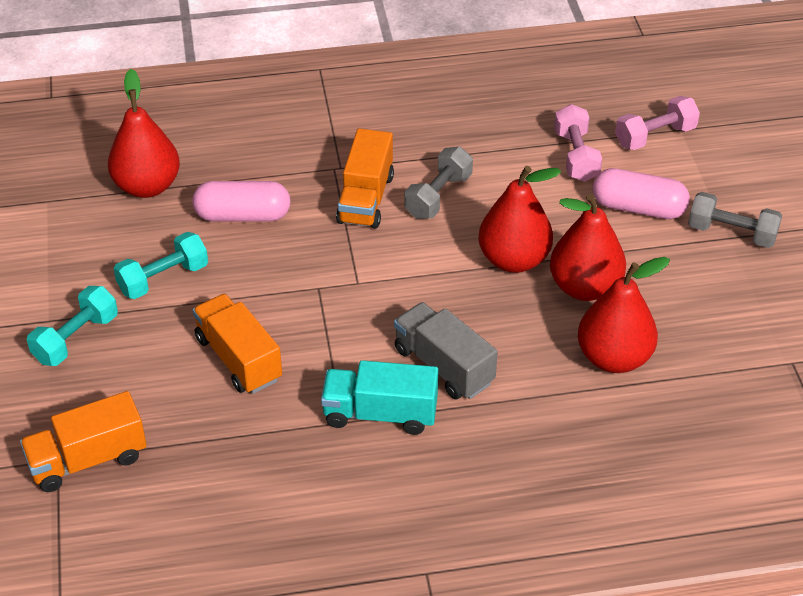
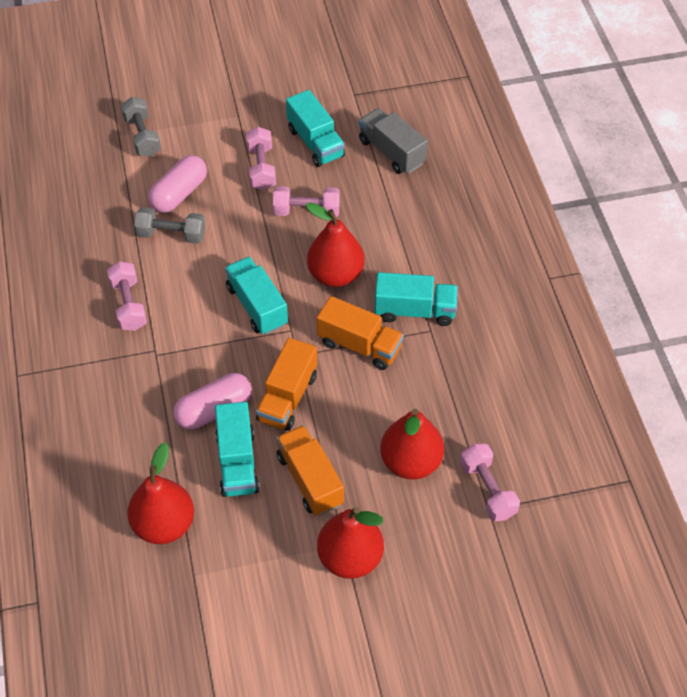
pink dumbbell: 2 -> 4
turquoise dumbbell: 2 -> 0
turquoise truck: 1 -> 4

